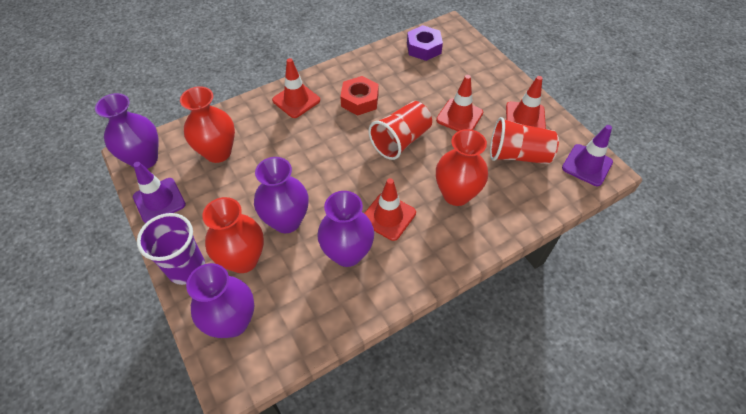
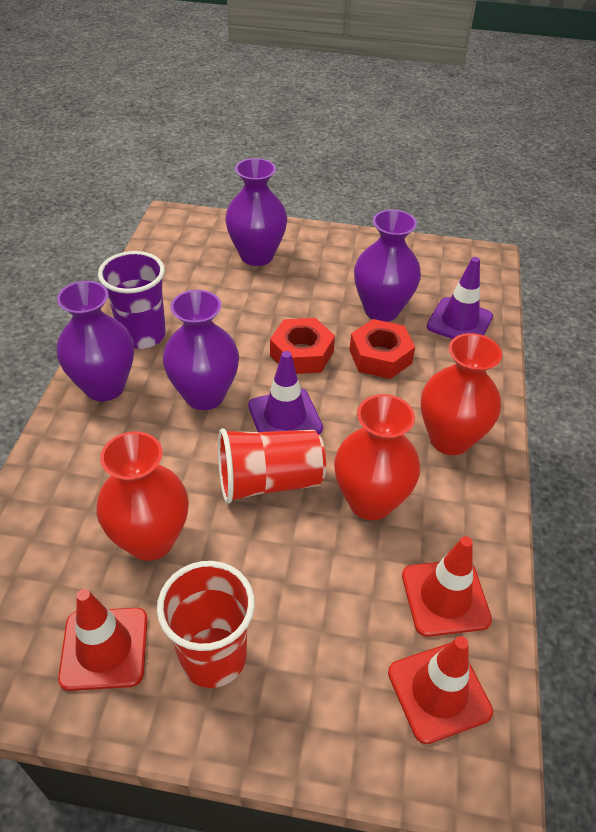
purple nut: 1 -> 0
red nut: 1 -> 2
red traffic cone: 4 -> 3

